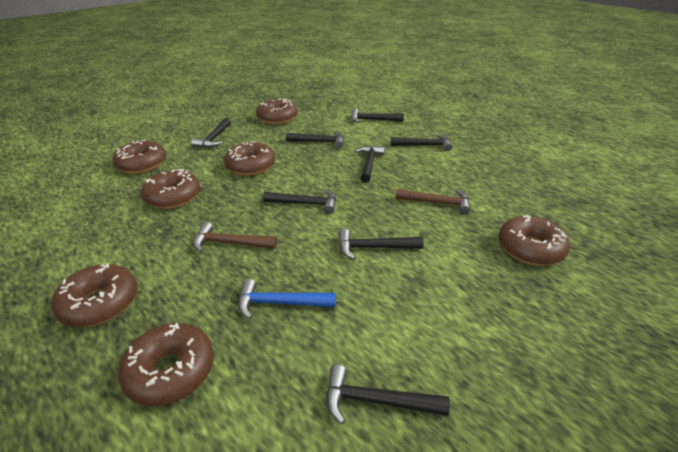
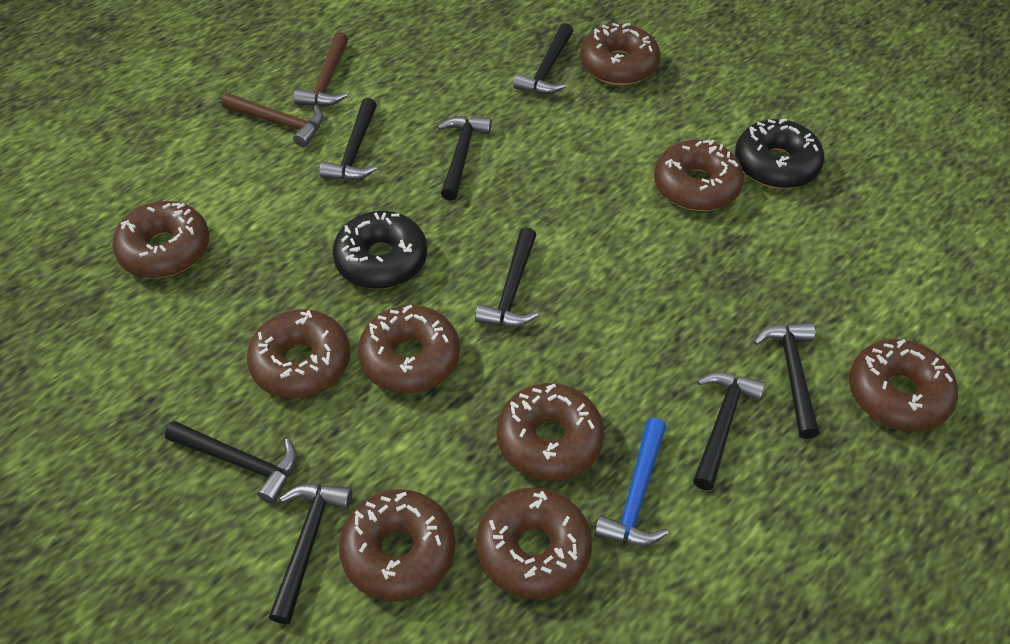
black donut: 0 -> 2
brown donut: 7 -> 9

